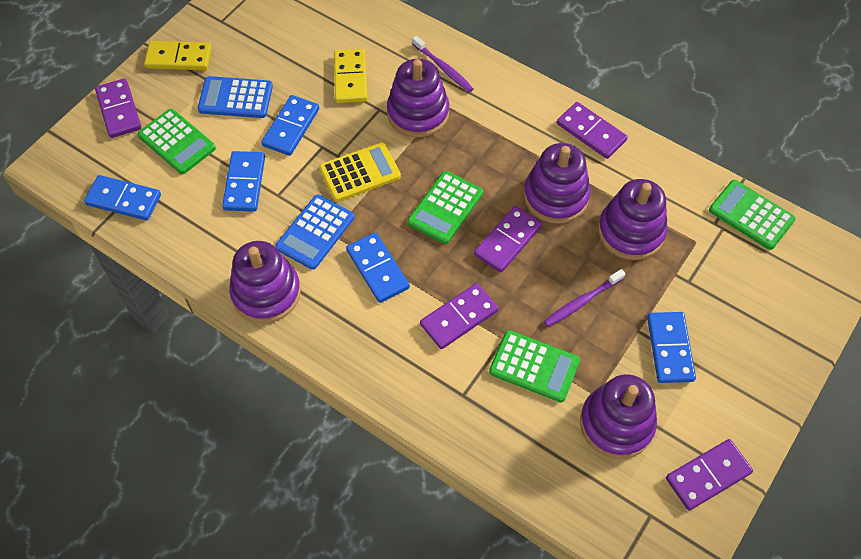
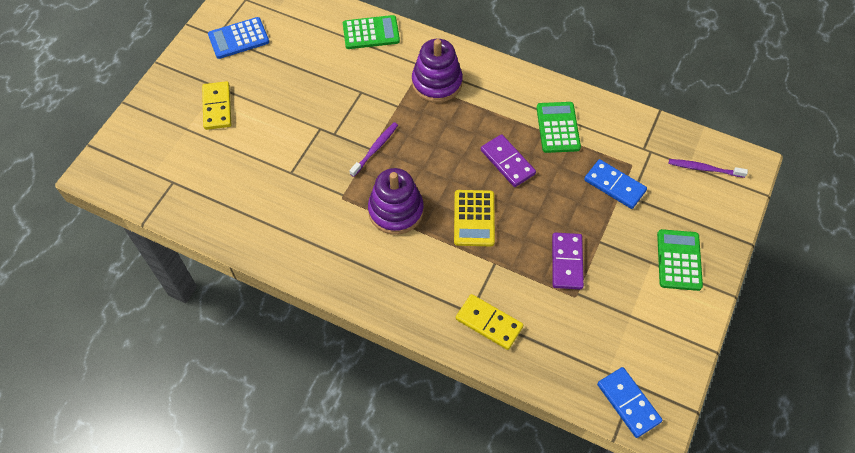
blue calculator: 2 -> 1
blue domino: 5 -> 2
green calculator: 4 -> 3
purple domino: 5 -> 2
purple stacking toy: 5 -> 2

